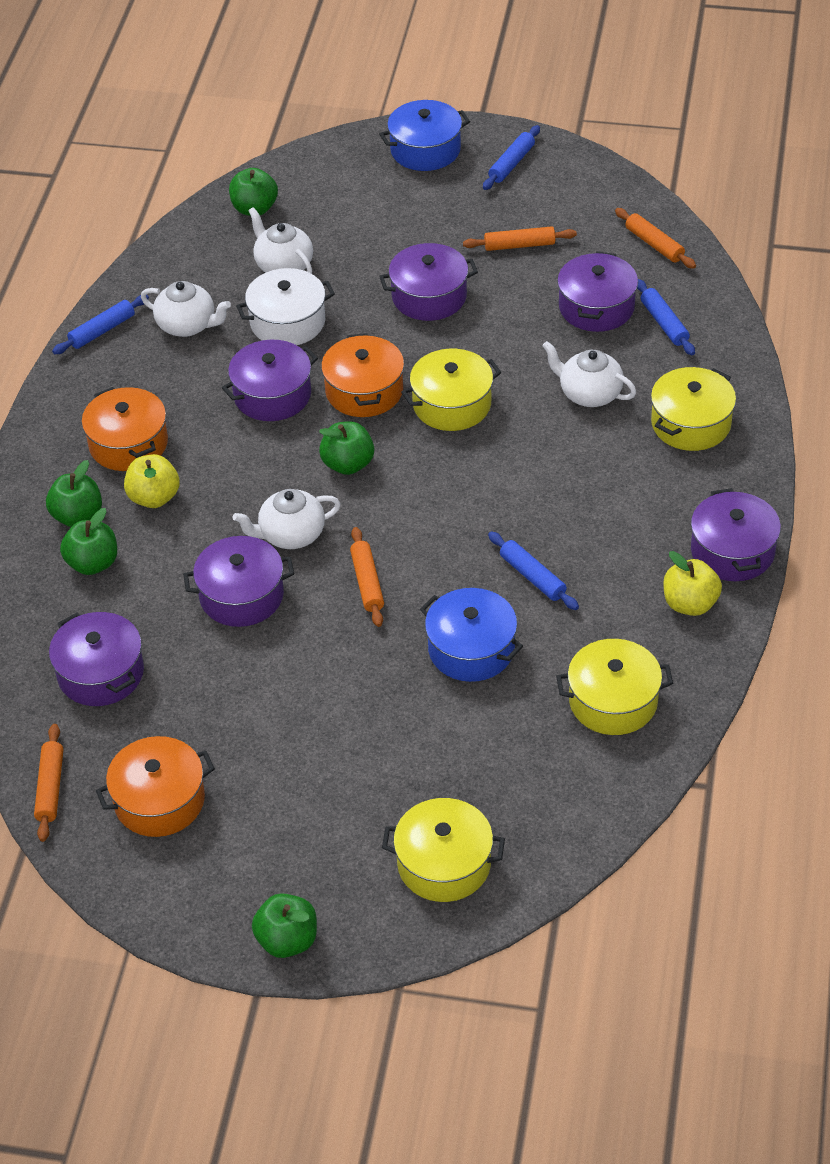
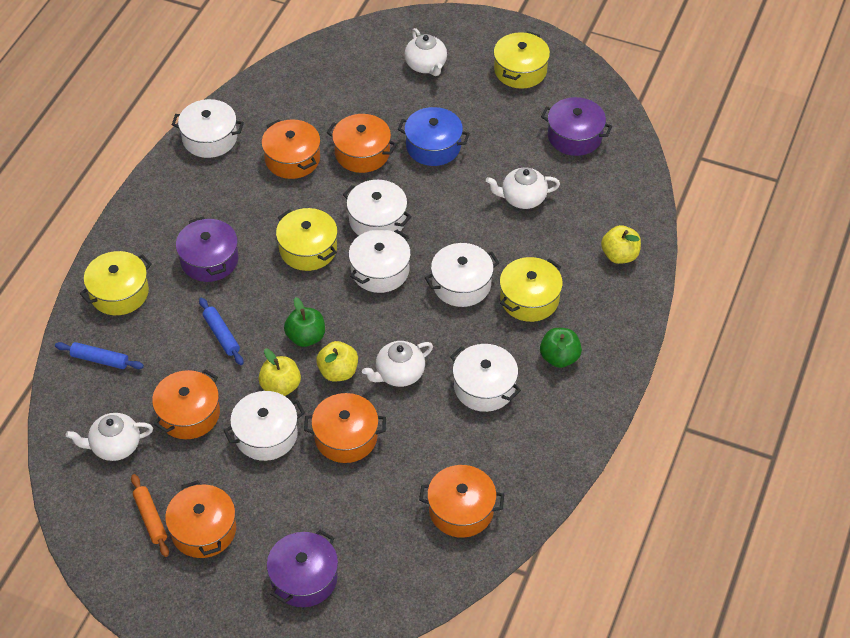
blue pot: 2 -> 1
blue rolling pin: 4 -> 2
green apple: 5 -> 2
orange pot: 3 -> 6
orange rolling pin: 4 -> 1
purple pot: 6 -> 3
white pot: 1 -> 6
yellow apple: 2 -> 3

